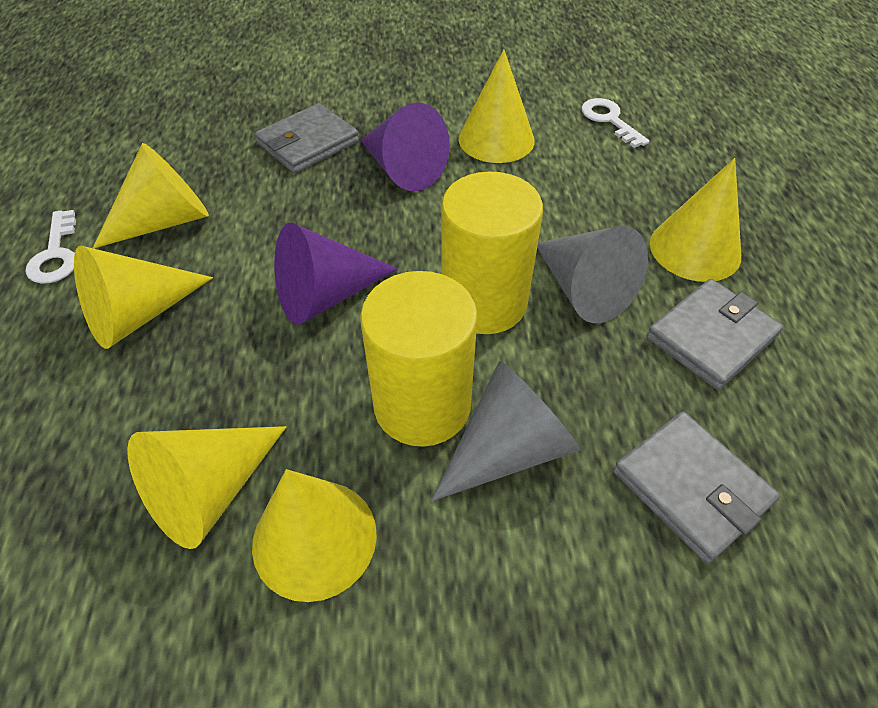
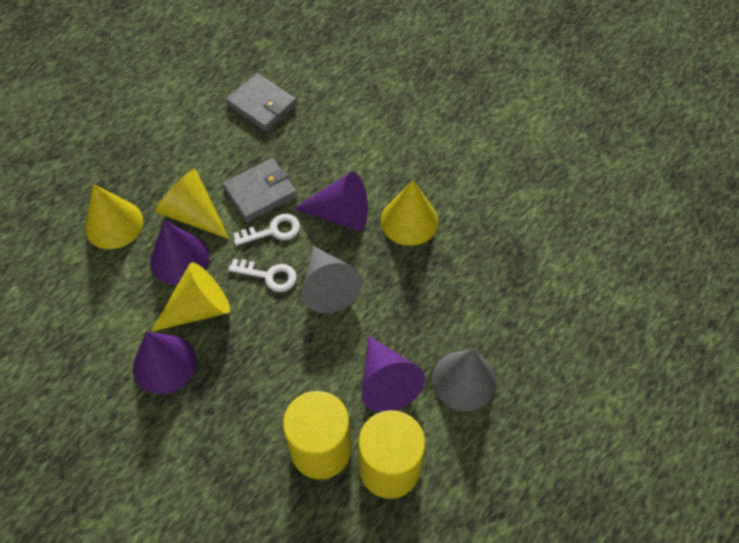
grey wallet: 3 -> 2
purple cone: 2 -> 4
yellow cone: 6 -> 4

